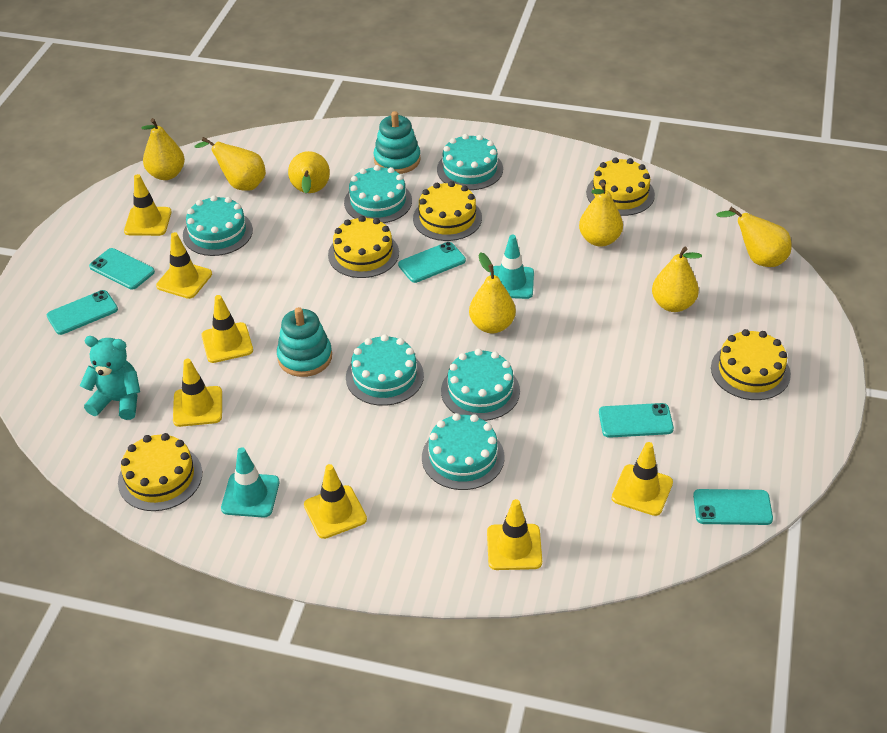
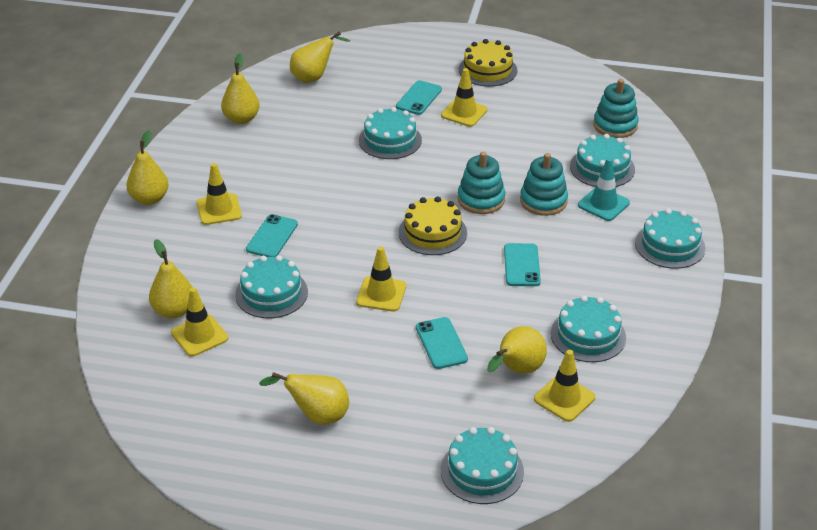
turquoise phone: 5 -> 4
turquoise stacking toy: 2 -> 3
turquoise teddy bear: 1 -> 0
turquoise traffic cone: 2 -> 1
yellow cake: 5 -> 2
yellow pear: 7 -> 6
yellow traffic cone: 7 -> 5

